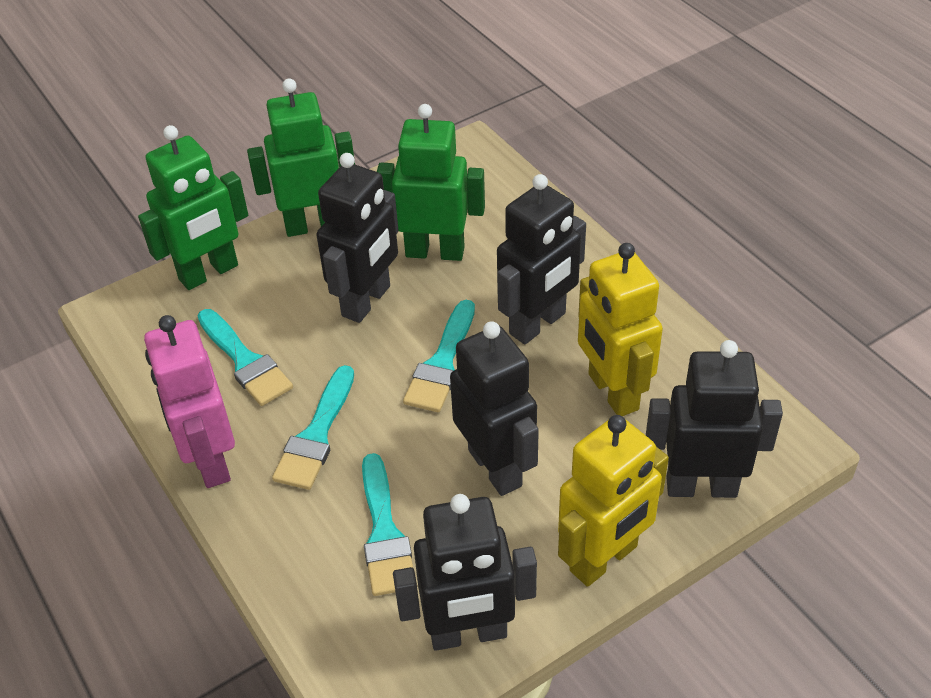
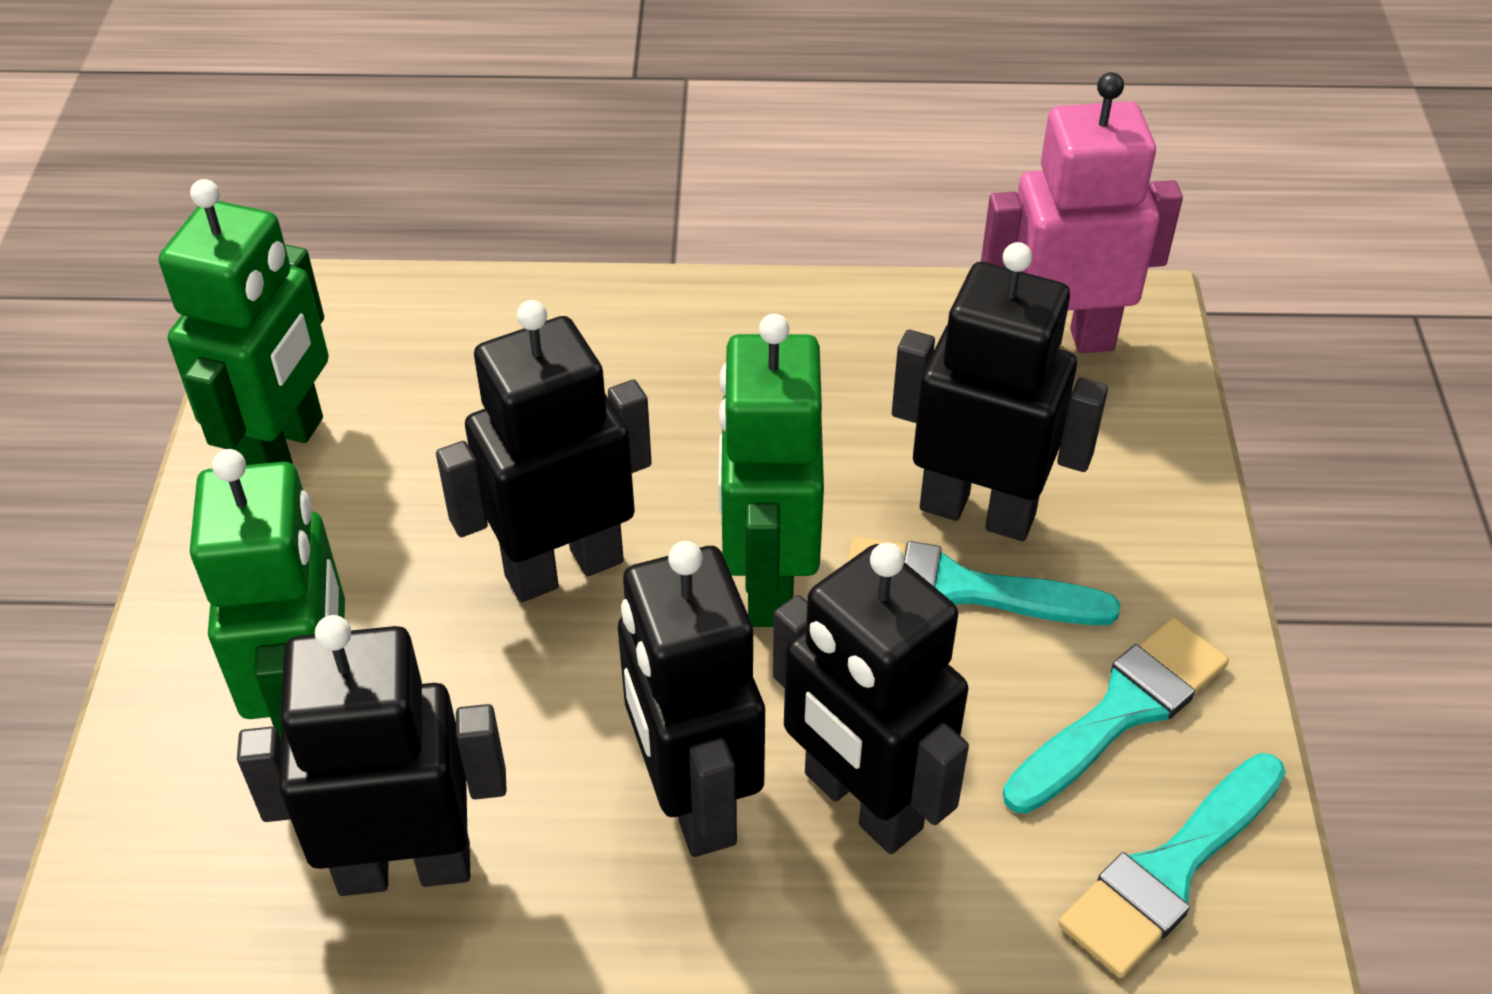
turquoise brush: 4 -> 3
yellow robot: 2 -> 0

